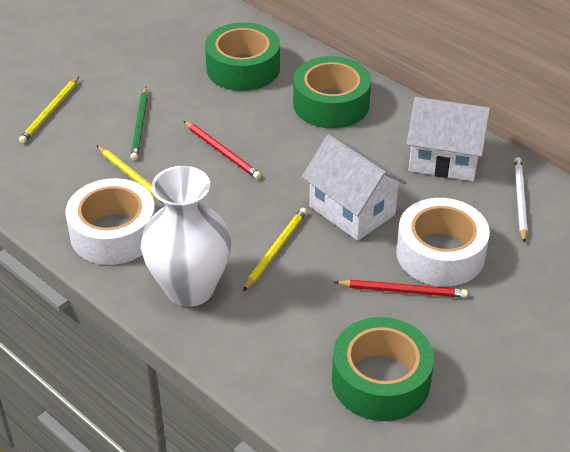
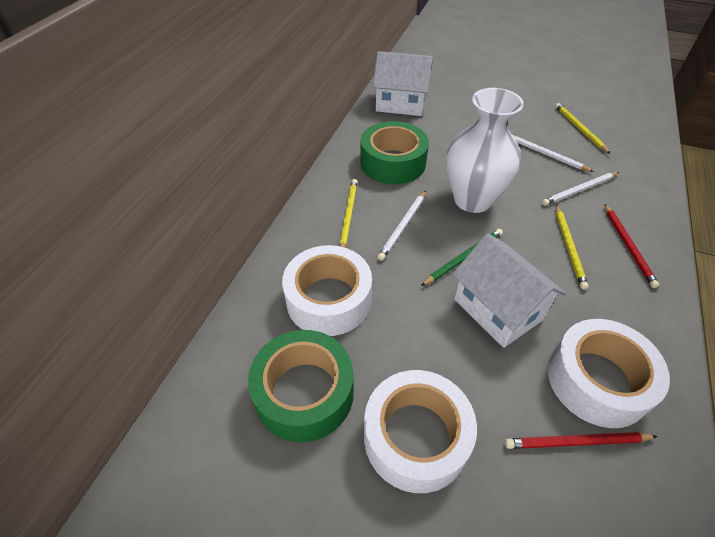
green tape: 3 -> 2
white pencil: 1 -> 3
white tape: 2 -> 3

